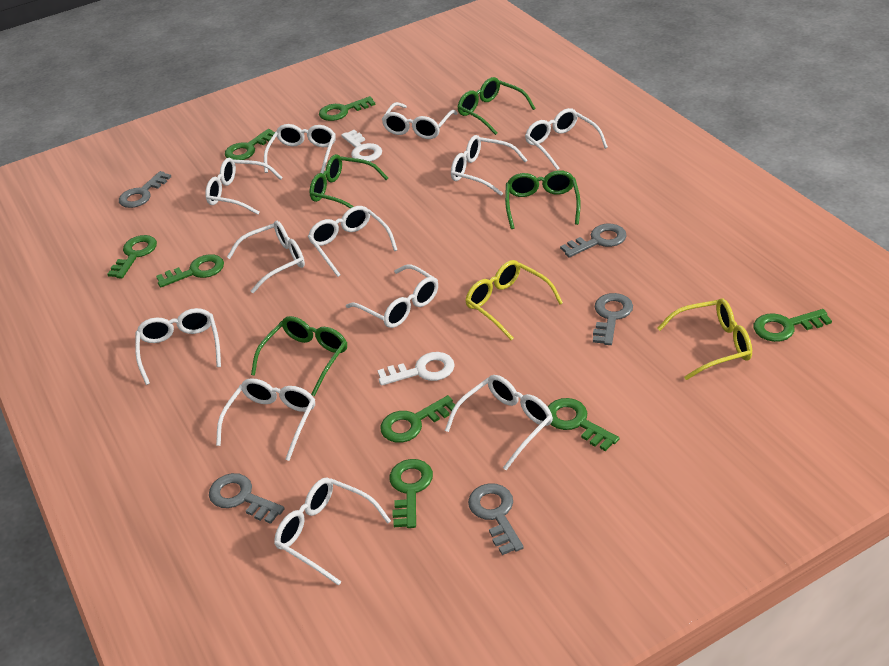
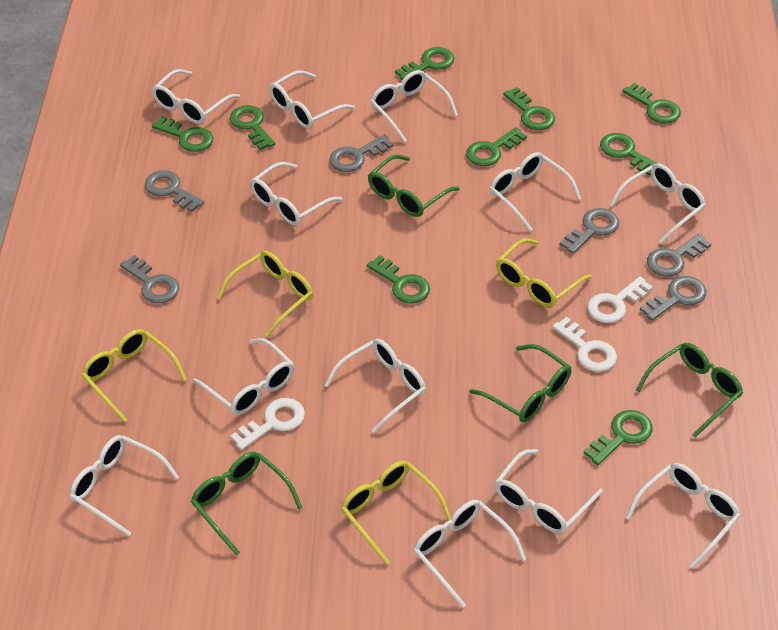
green key: 8 -> 9
grey key: 5 -> 6
white key: 2 -> 3
yellow glasses: 2 -> 4

